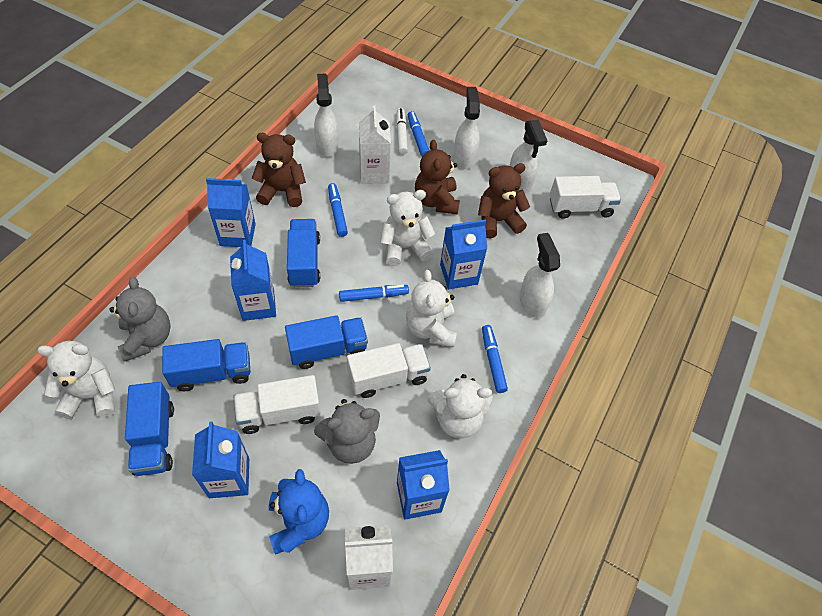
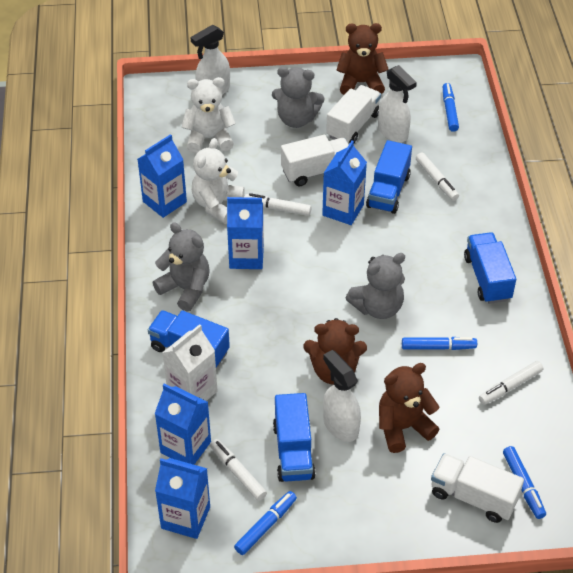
blue teddy bear: 1 -> 0
grey teddy bear: 2 -> 3
white carton: 2 -> 1
white marker: 1 -> 4
white spray bottle: 4 -> 3
white teddy bear: 4 -> 2

